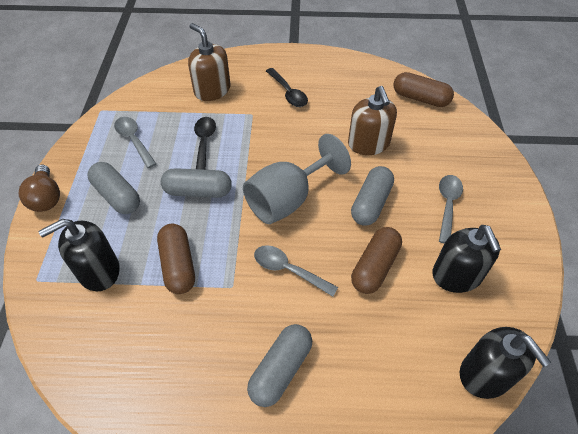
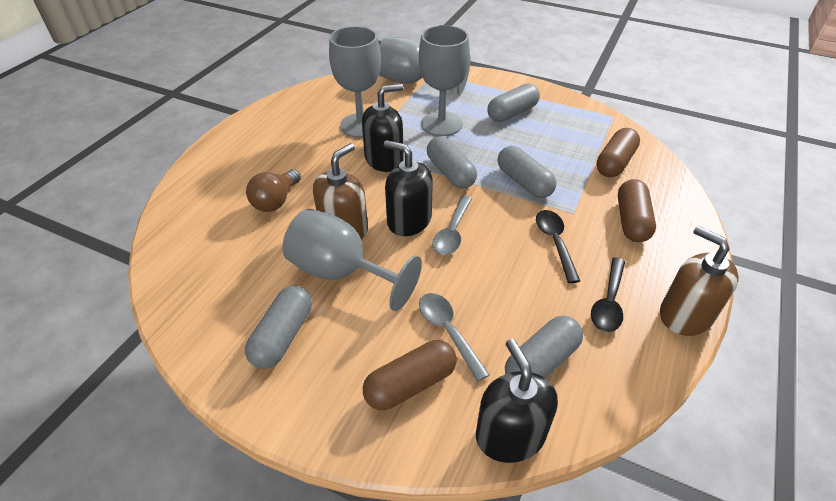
grey capsule: 4 -> 5
grey goblet: 1 -> 4
grey spoon: 3 -> 2

